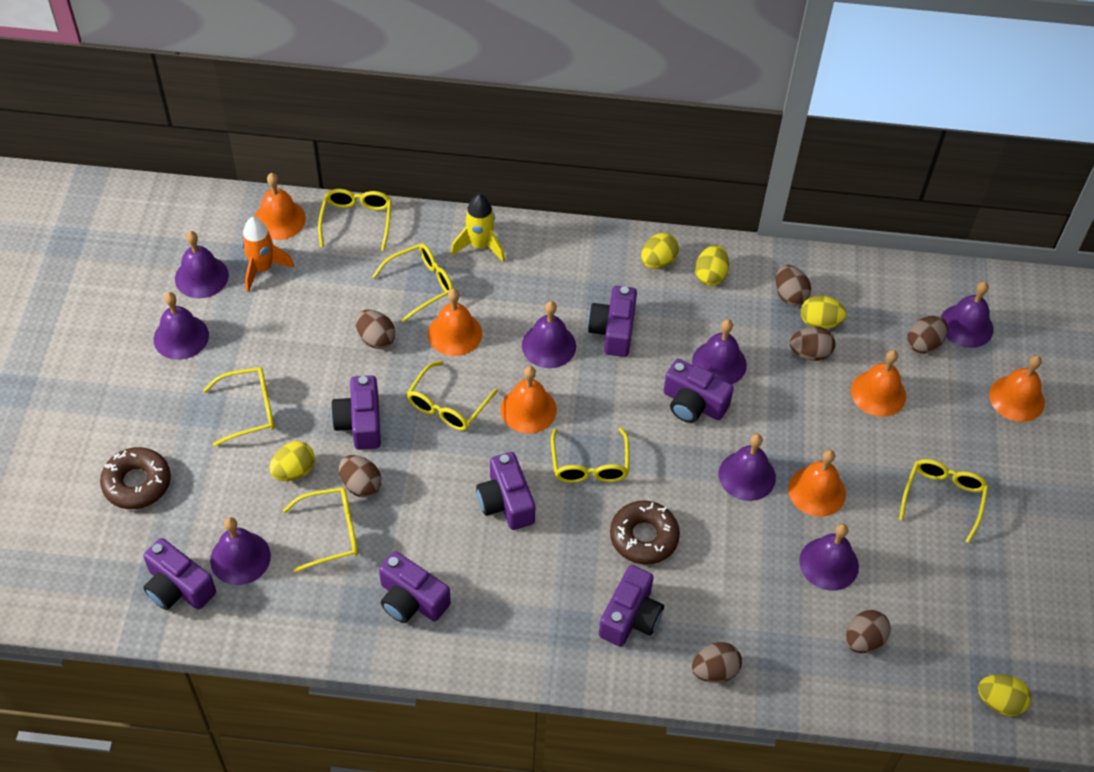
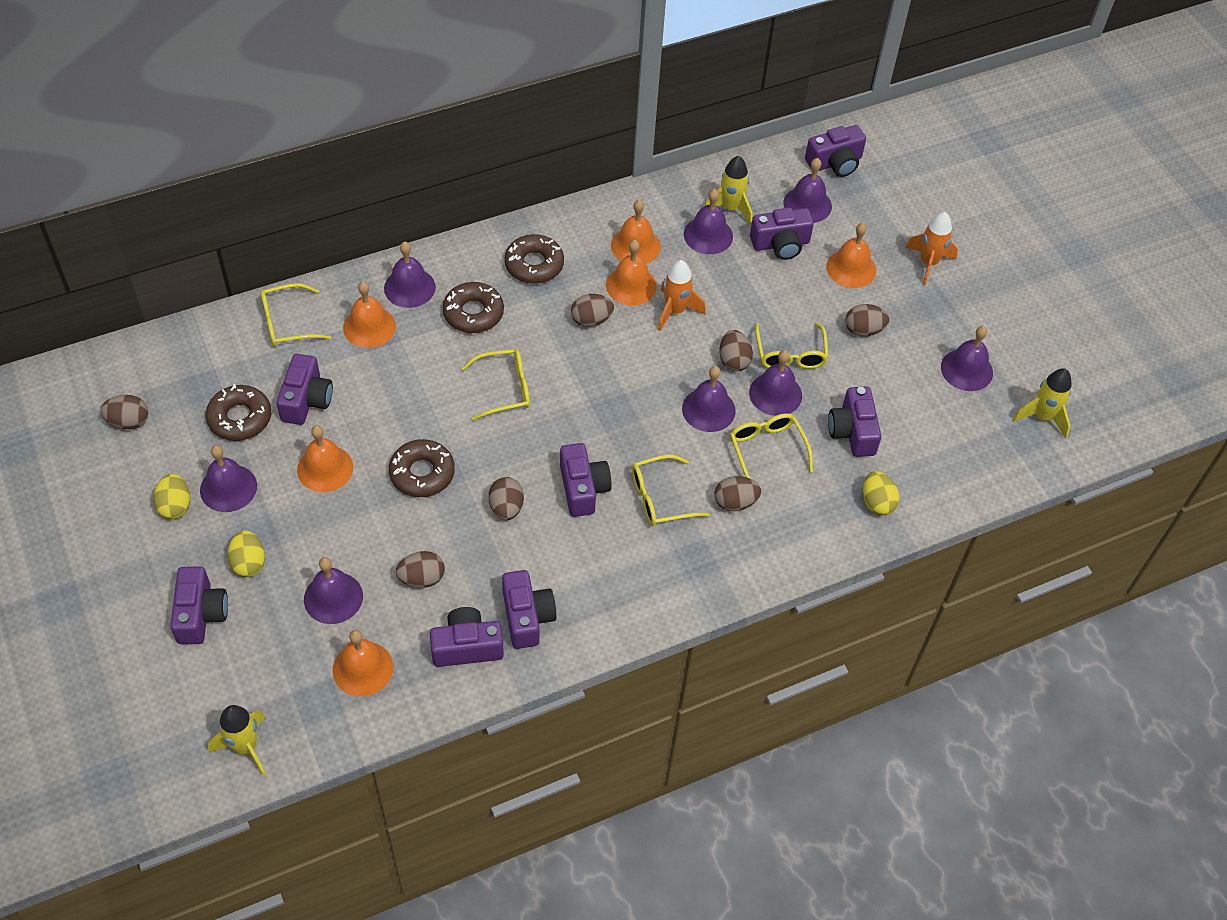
brown donut: 2 -> 4
orange rocket: 1 -> 2
purple camera: 7 -> 8
yellow egg: 5 -> 3
yellow glasses: 7 -> 5
yellow rocket: 1 -> 3

